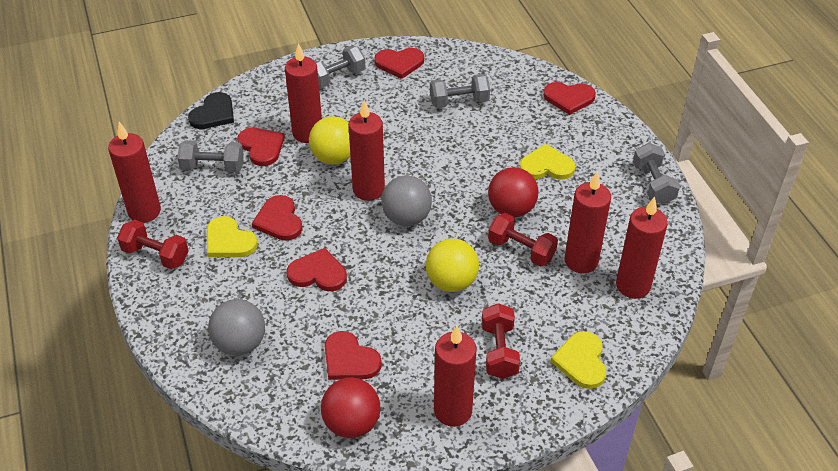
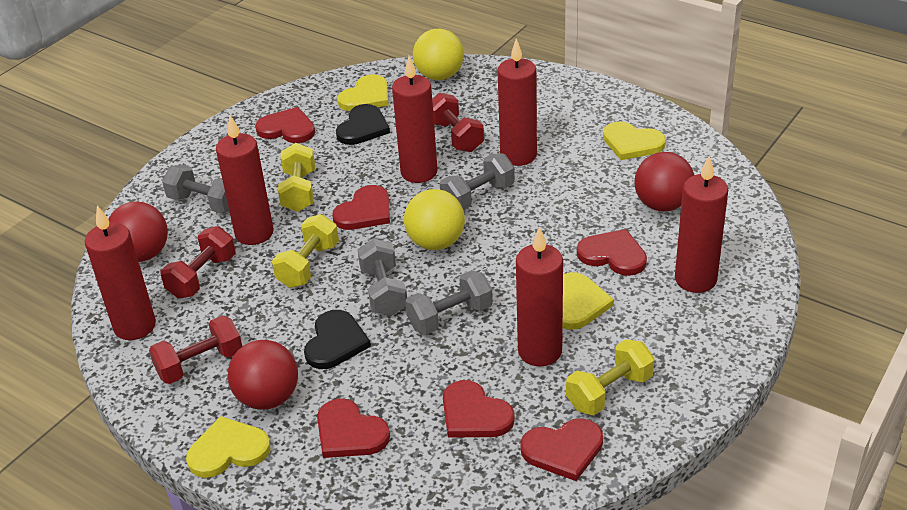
black heart: 1 -> 2
grey ball: 2 -> 0
red ball: 2 -> 3
yellow dumbbell: 0 -> 3
yellow heart: 3 -> 4

